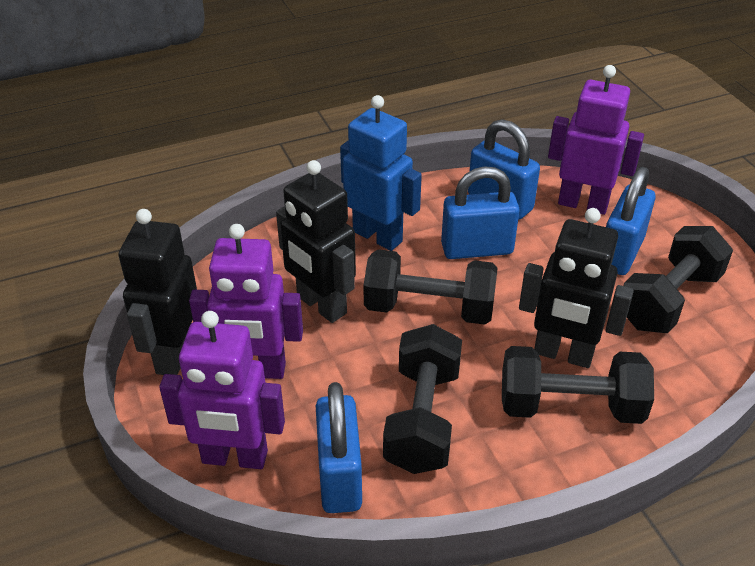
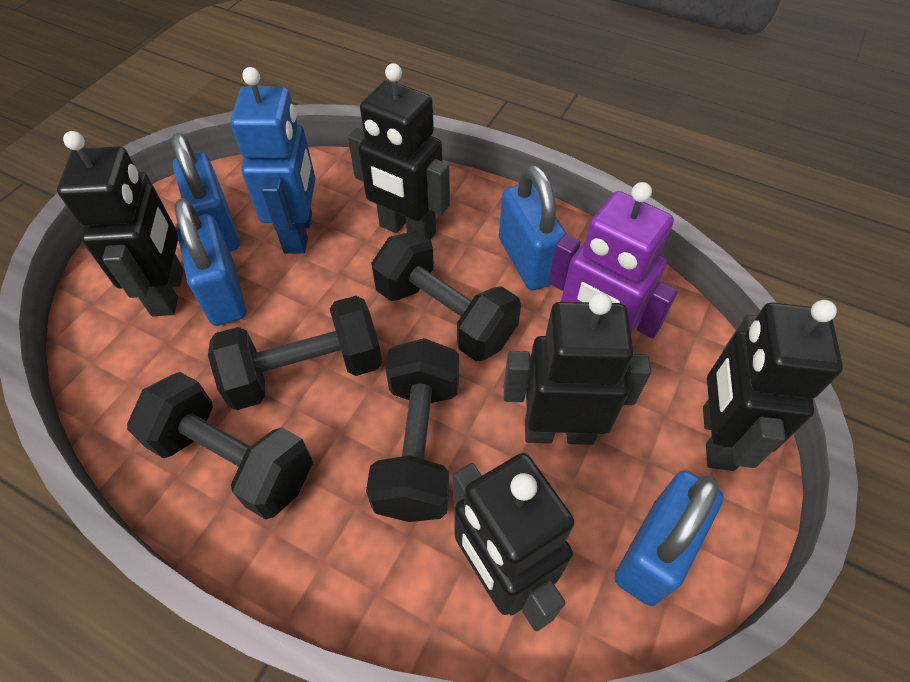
black robot: 3 -> 5
purple robot: 3 -> 1

